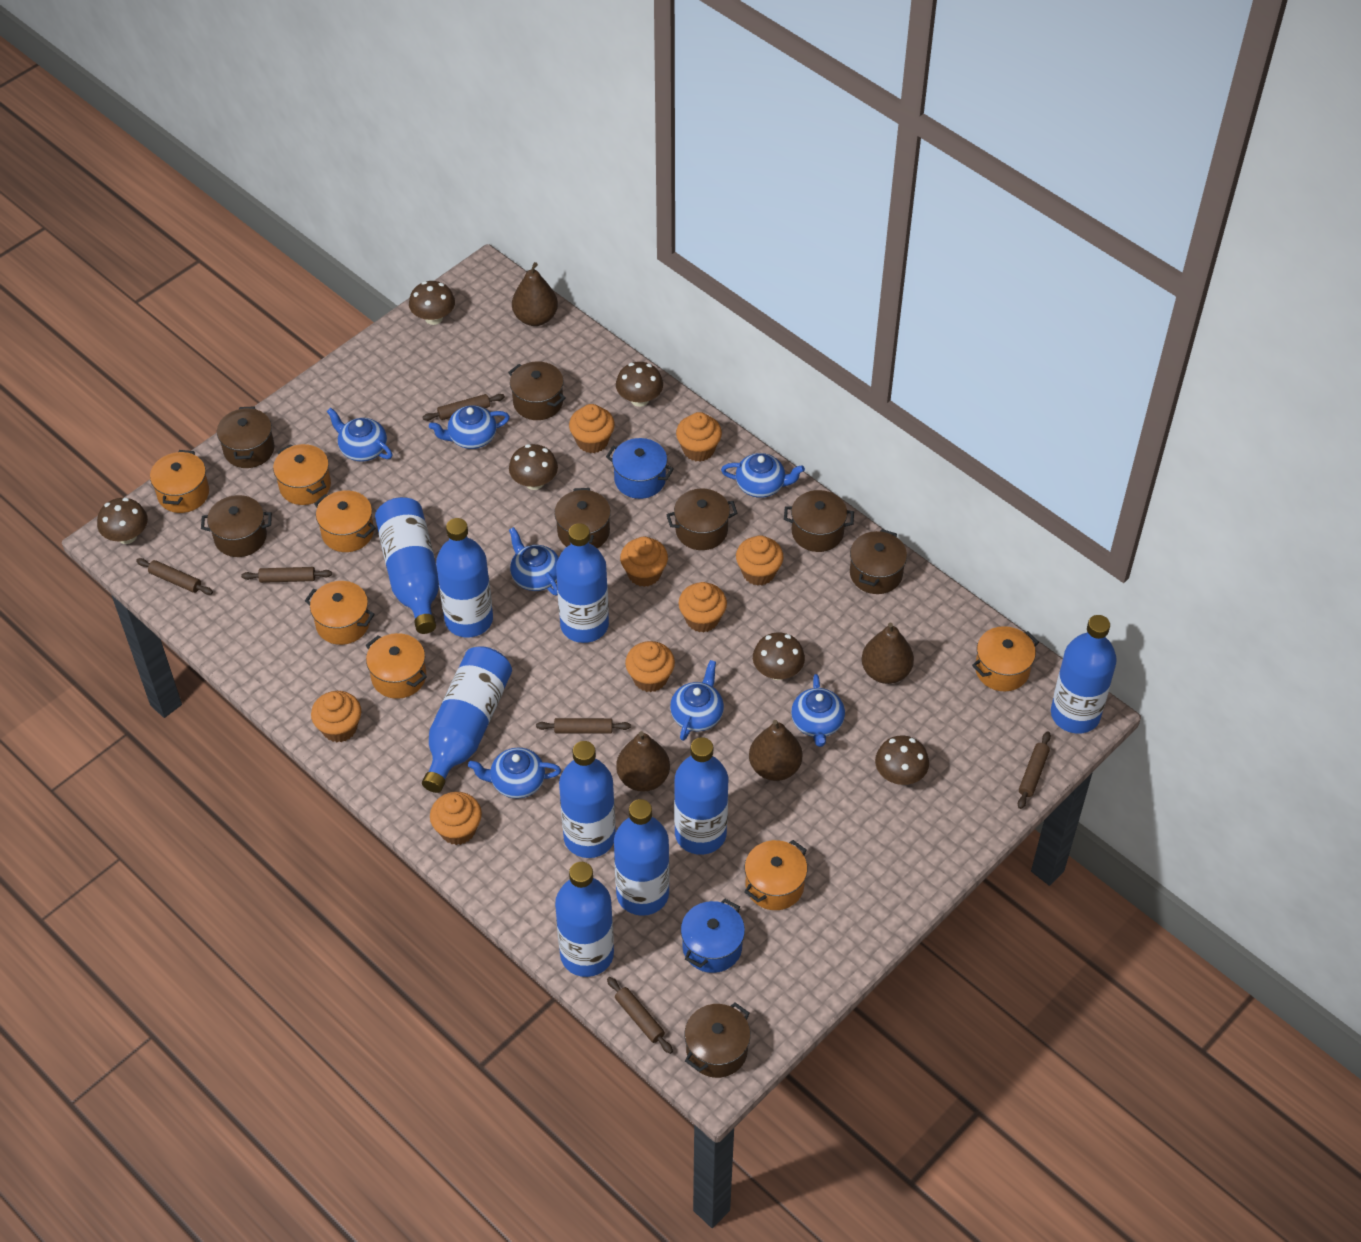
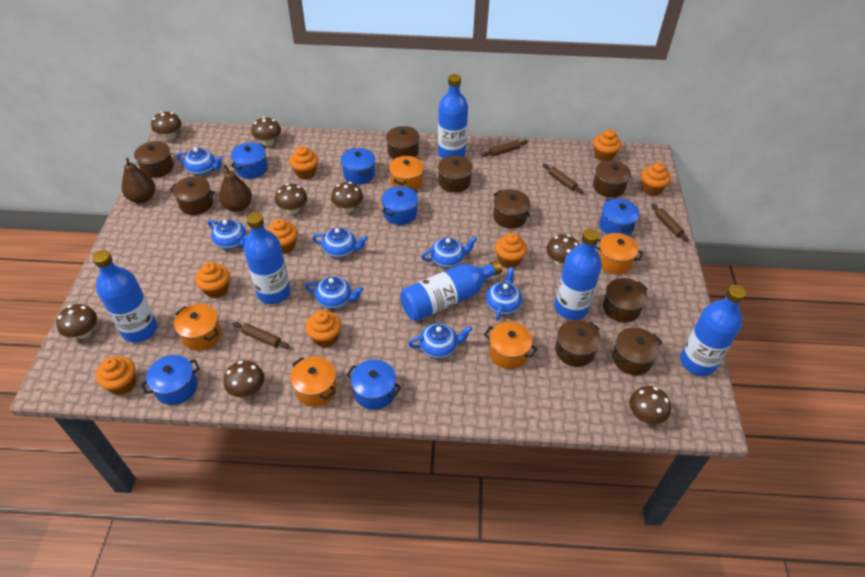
blue bottle: 9 -> 6
blue pot: 2 -> 6
brown mushroom: 6 -> 8
brown pear: 4 -> 2
brown pot: 8 -> 9
brown rolling pin: 6 -> 4
orange pot: 7 -> 5

